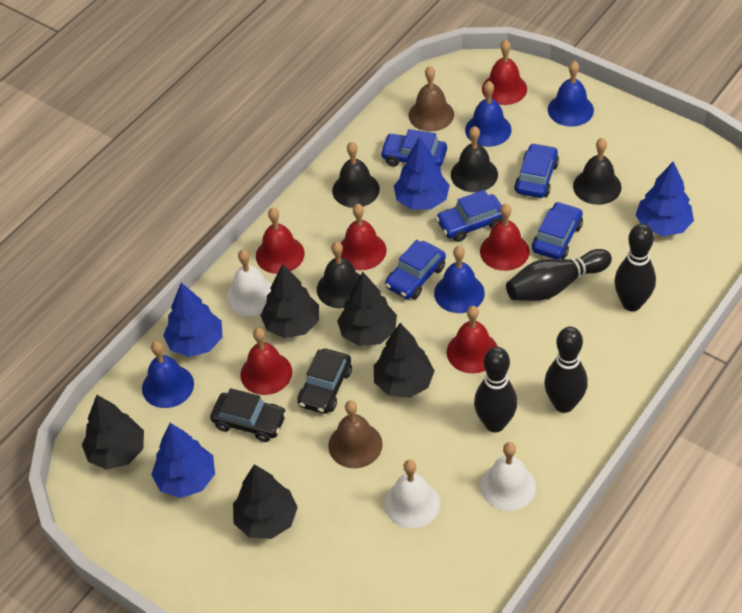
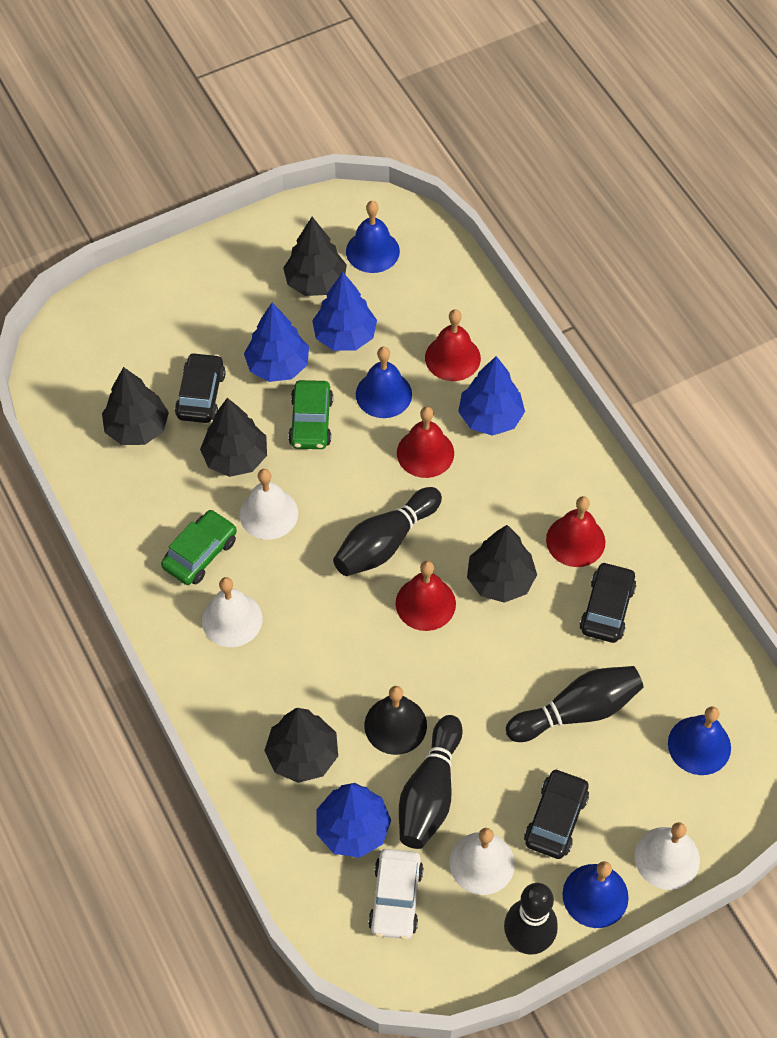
black bell: 4 -> 1
black car: 2 -> 3
blue car: 5 -> 0
brown bell: 2 -> 0
green car: 0 -> 2
red bell: 6 -> 4
white bell: 3 -> 4
white car: 0 -> 1

